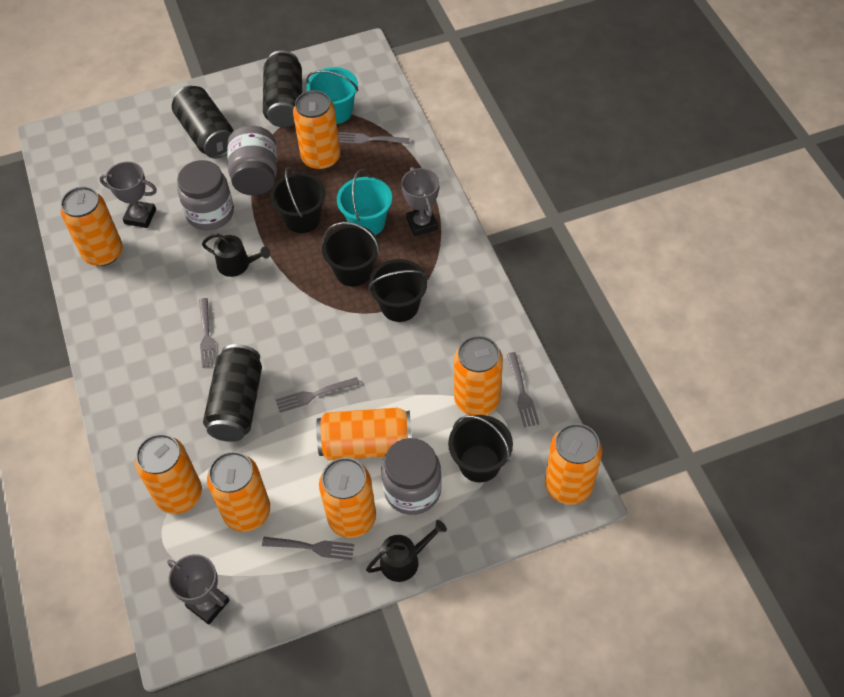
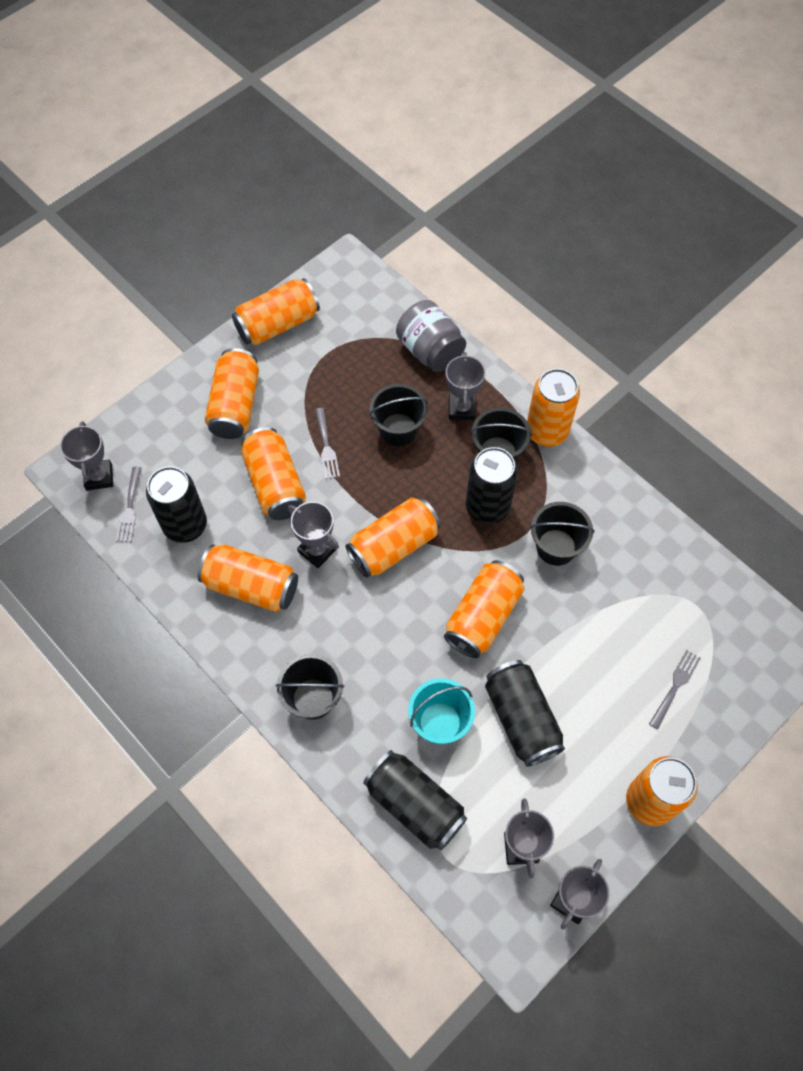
black can: 3 -> 4
black watering can: 2 -> 0
grey fork: 5 -> 3
grey jar: 3 -> 1
grey trophy: 3 -> 5
turquoise bucket: 2 -> 1

